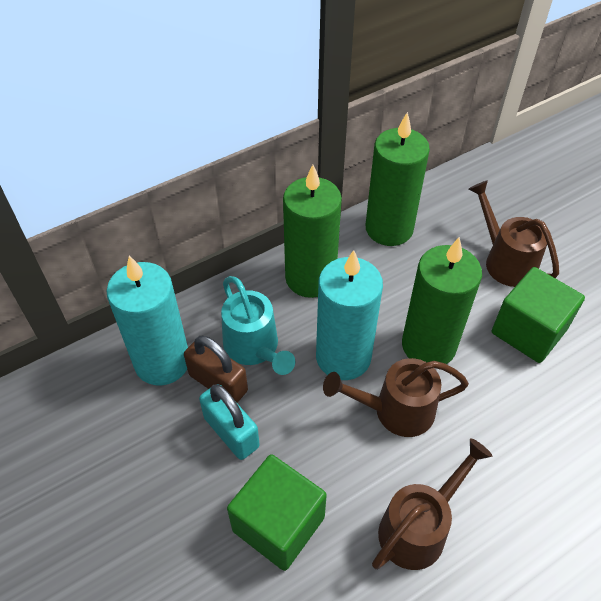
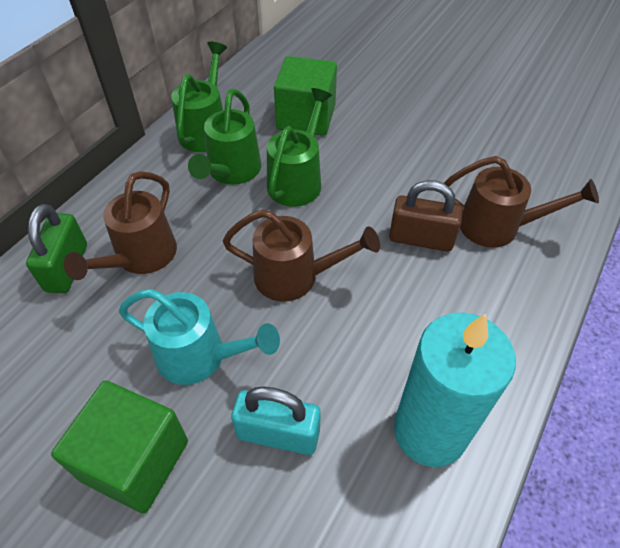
green candle: 3 -> 0
green padlock: 0 -> 1
green watering can: 0 -> 3
turquoise candle: 2 -> 1

